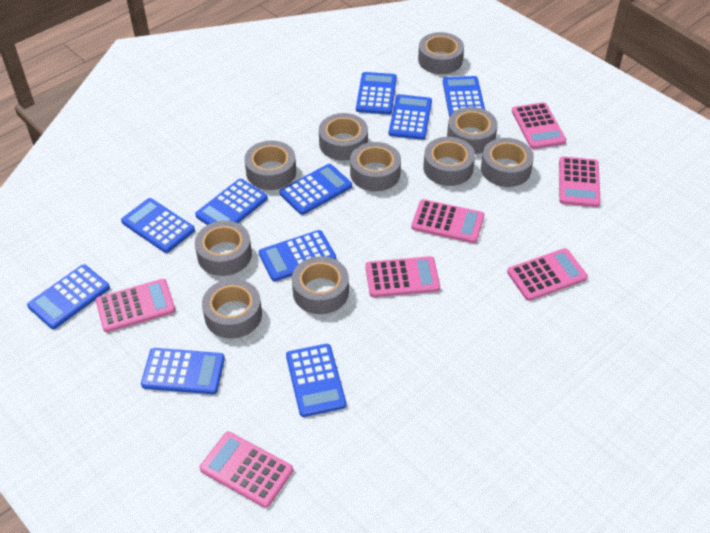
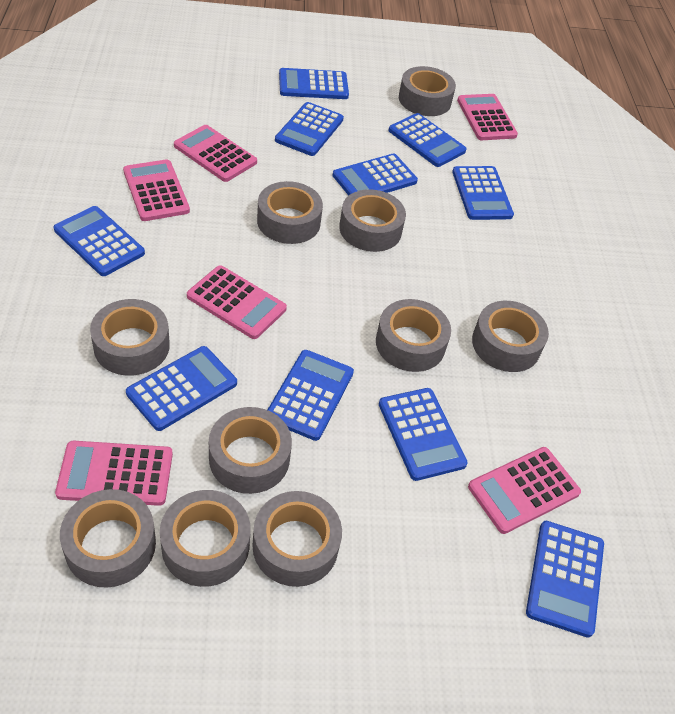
pink calculator: 7 -> 6

